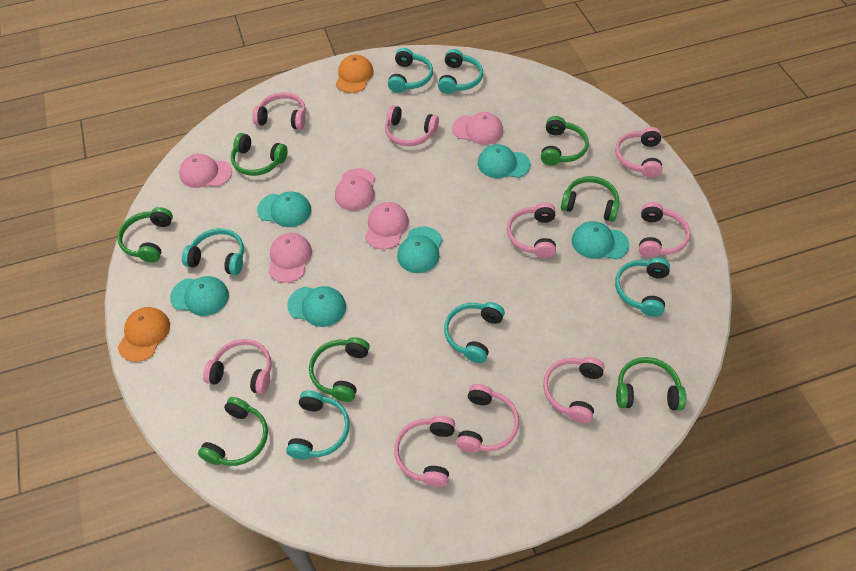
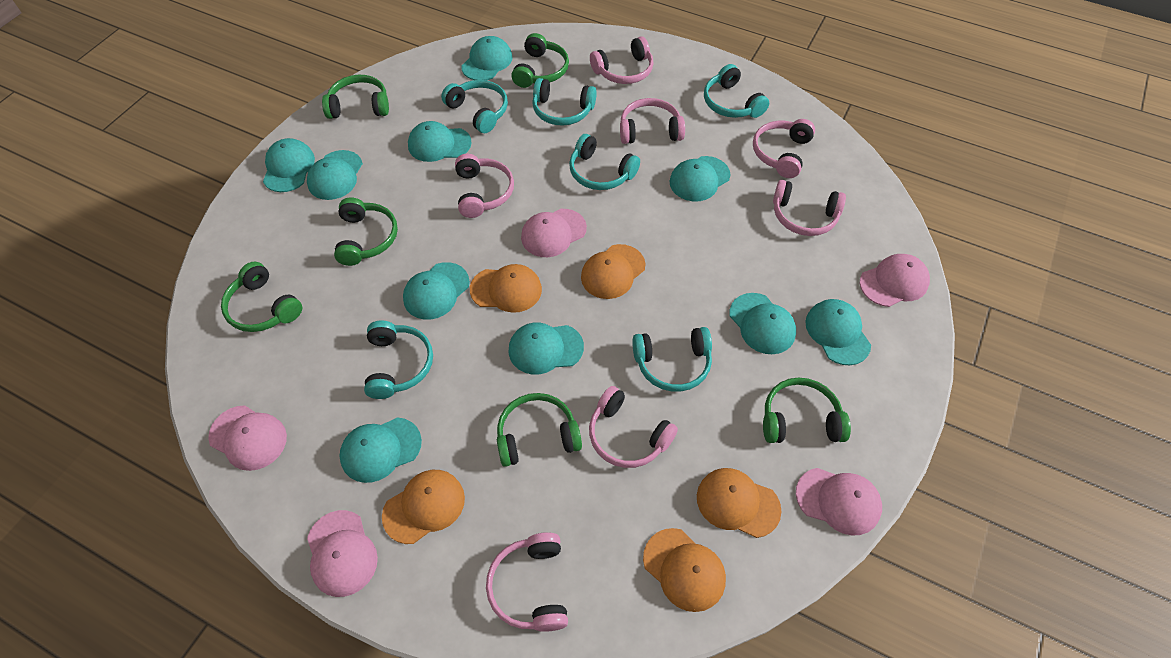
green headphones: 7 -> 6
orange cap: 2 -> 5
pink headphones: 9 -> 7
turquoise cap: 6 -> 10

